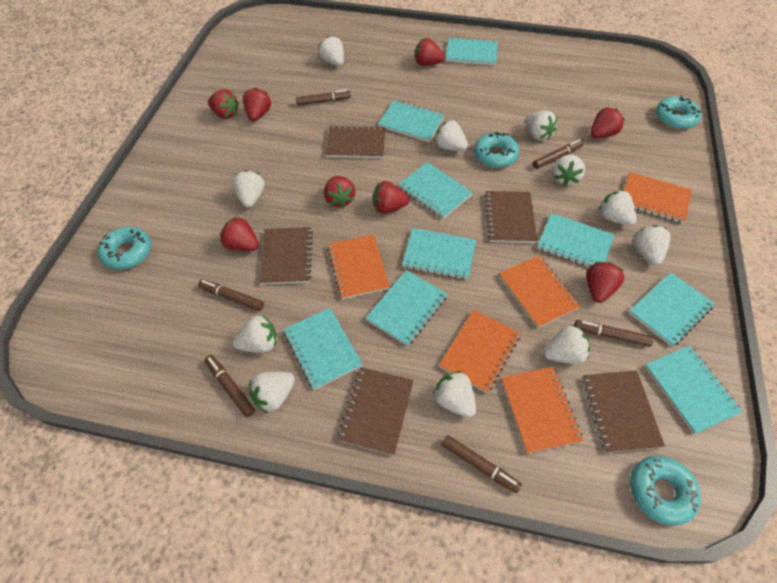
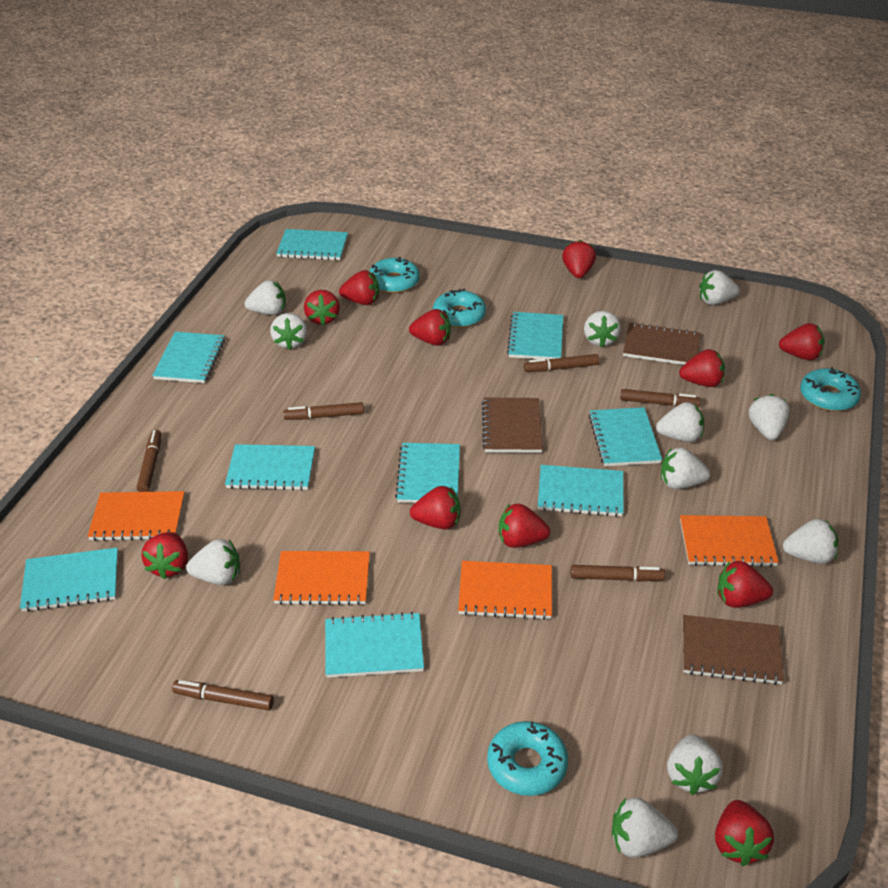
brown notebook: 5 -> 3
orange notebook: 5 -> 4
red strawberry: 8 -> 11

